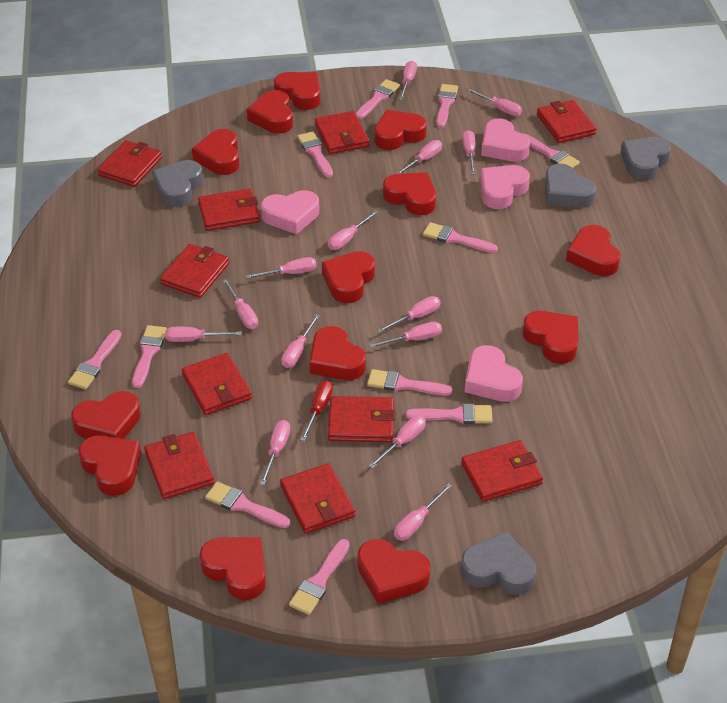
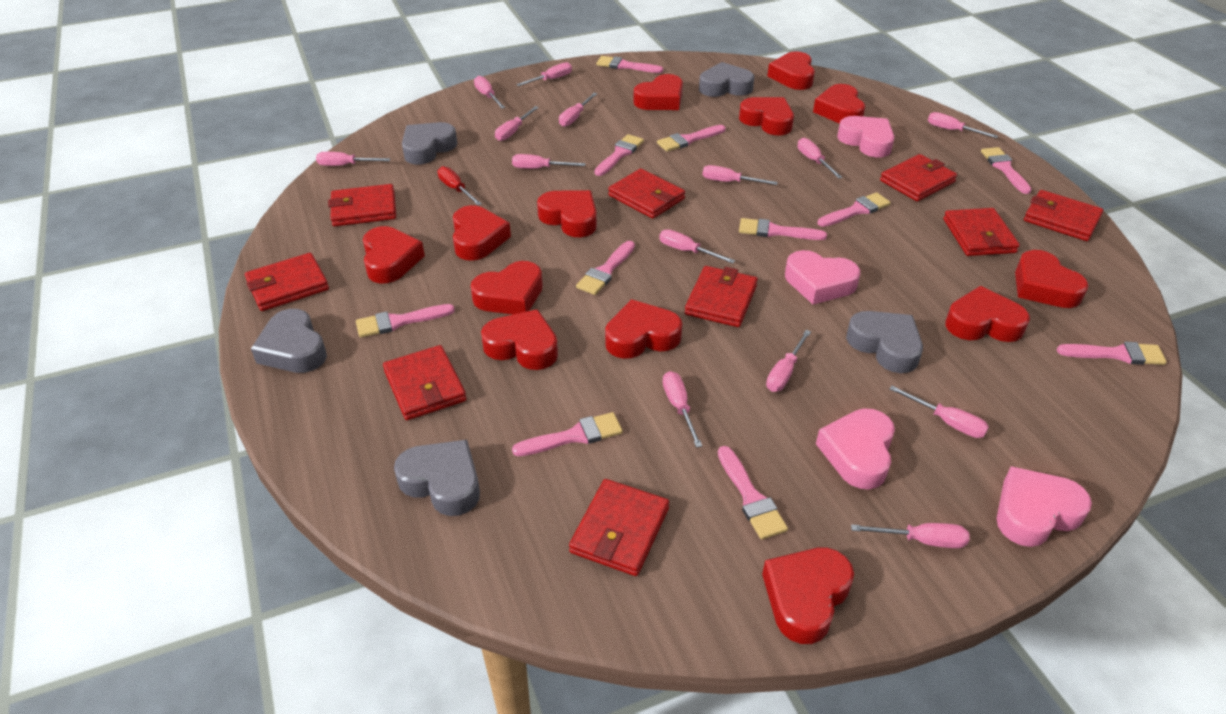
grey heart: 4 -> 5
red wallet: 10 -> 9

